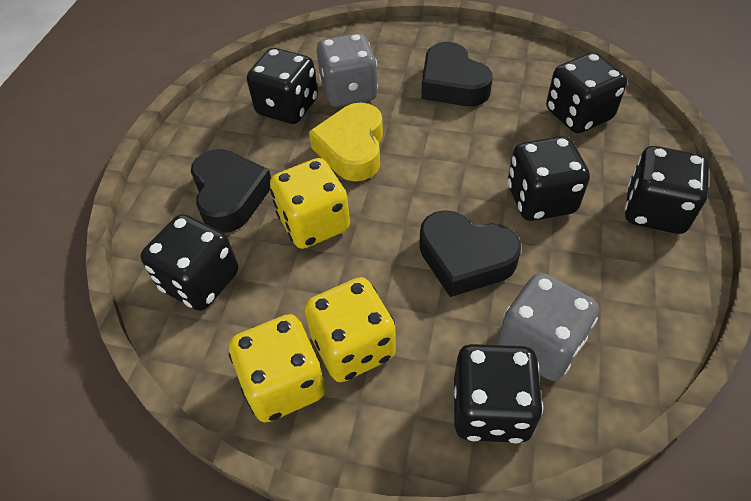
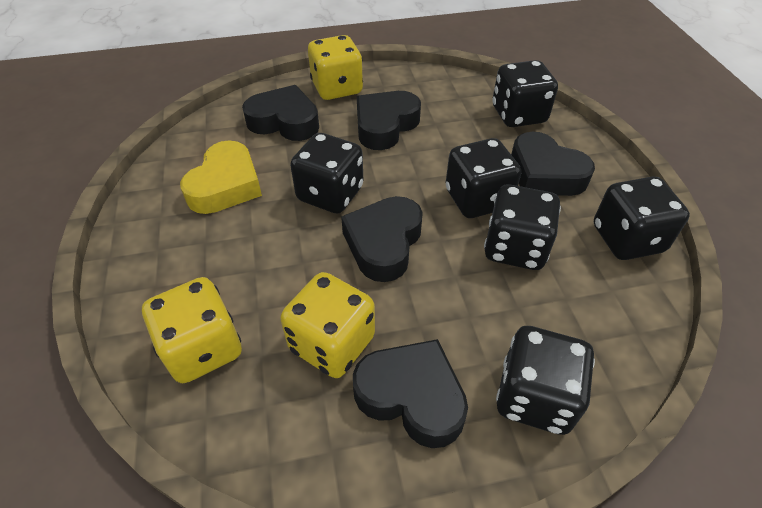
black heart: 3 -> 5
grey dice: 2 -> 0

